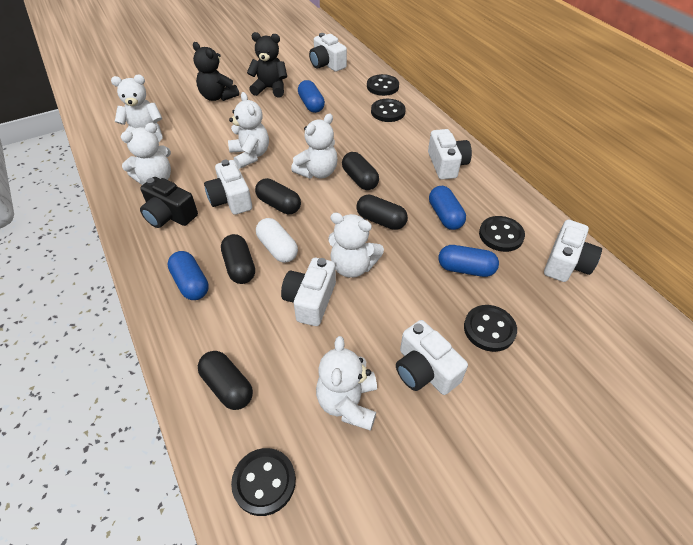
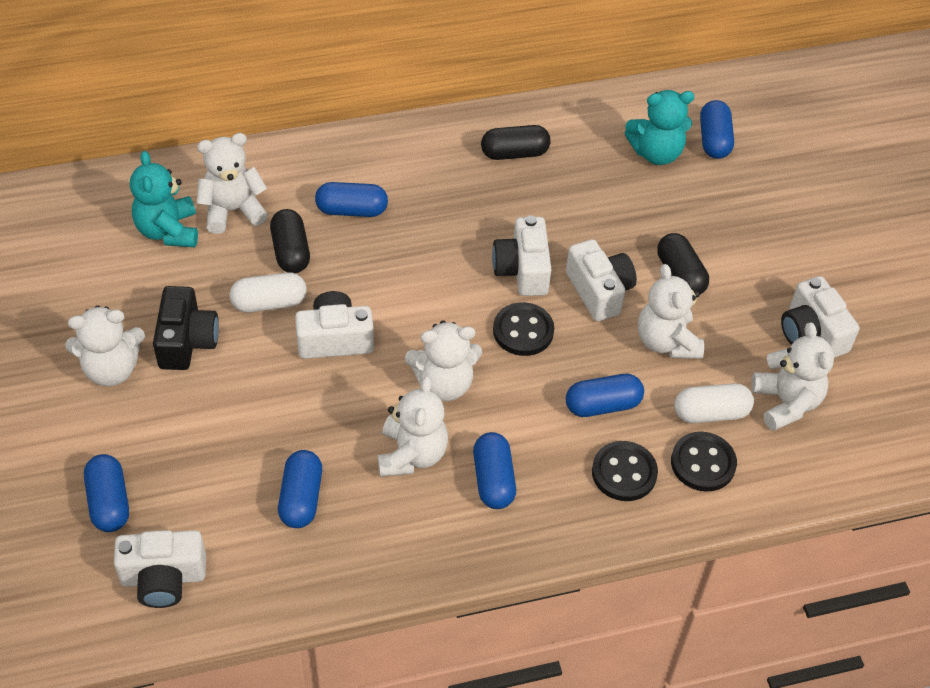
black button: 5 -> 3
black capsule: 5 -> 3
black teddy bear: 2 -> 0
blue capsule: 4 -> 6
turquoise teddy bear: 0 -> 2
white camera: 6 -> 5
white capsule: 1 -> 2

